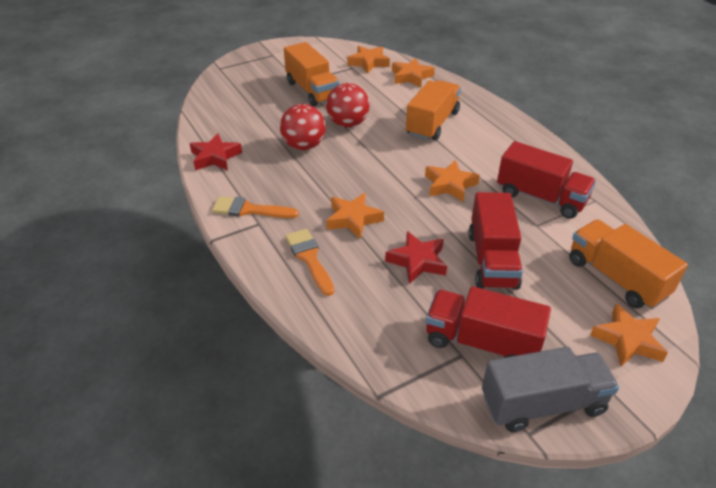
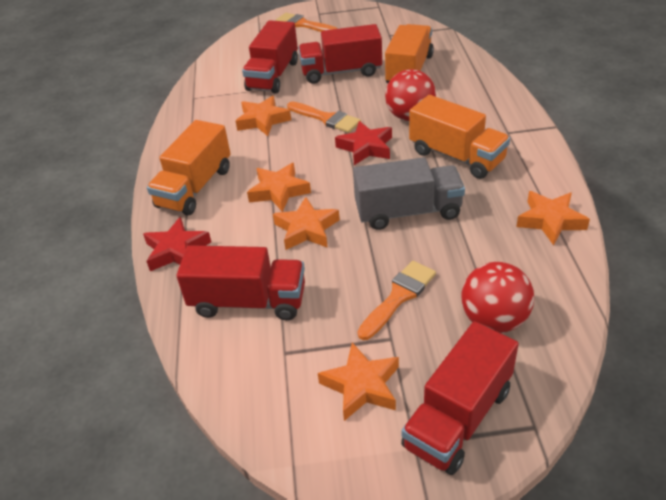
orange brush: 2 -> 3
red truck: 3 -> 4

